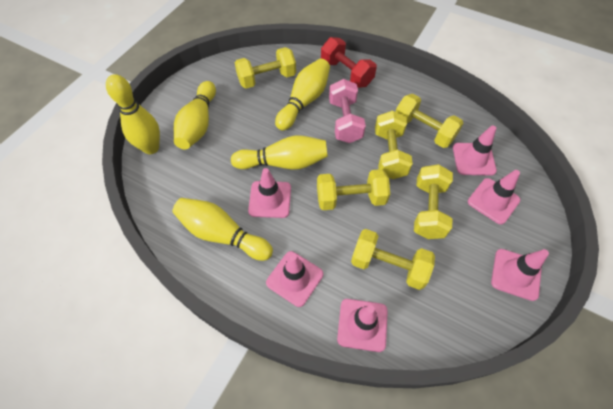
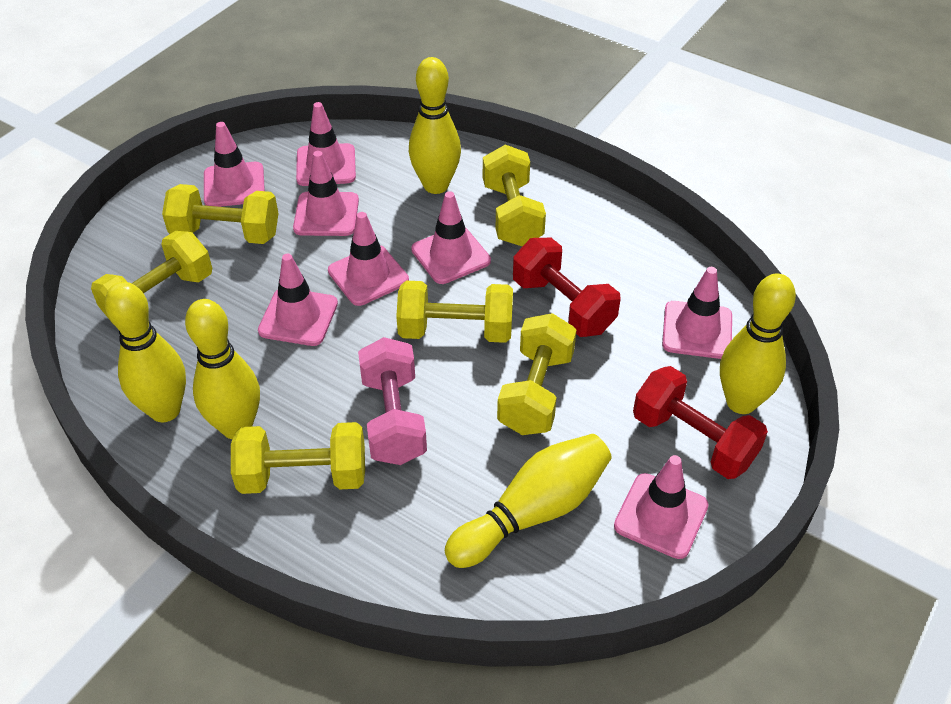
pink traffic cone: 6 -> 8
red dumbbell: 1 -> 2

